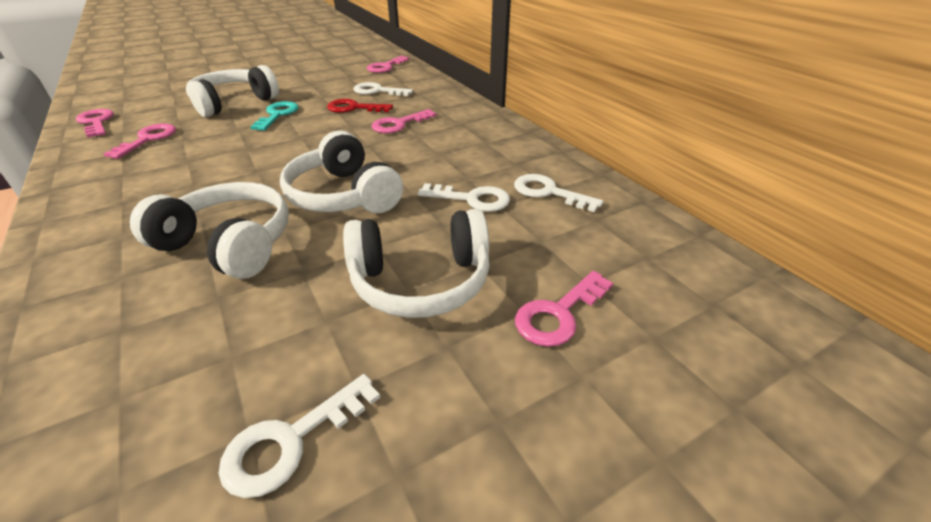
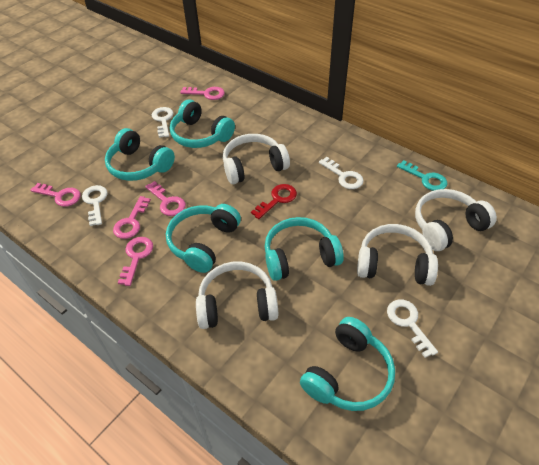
turquoise headphones: 0 -> 5

